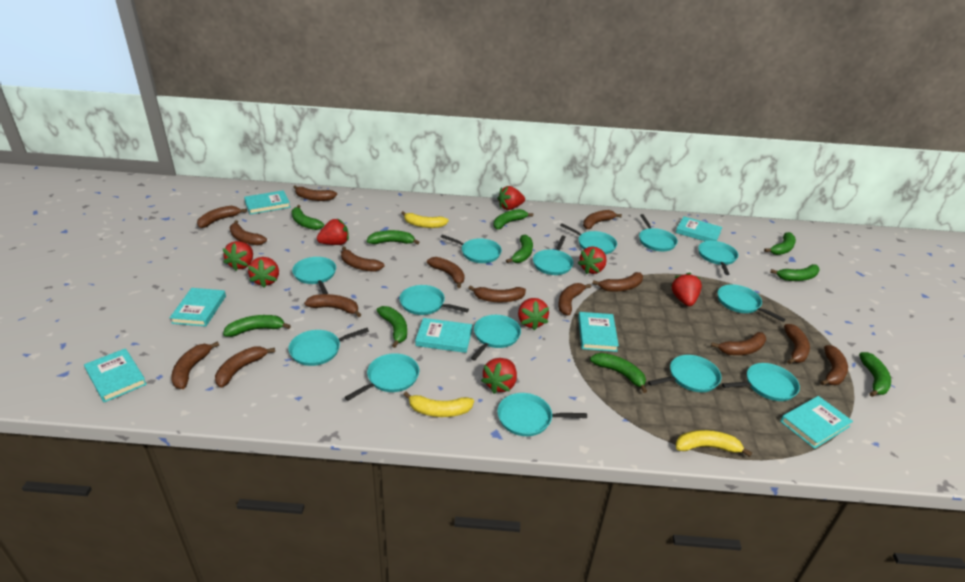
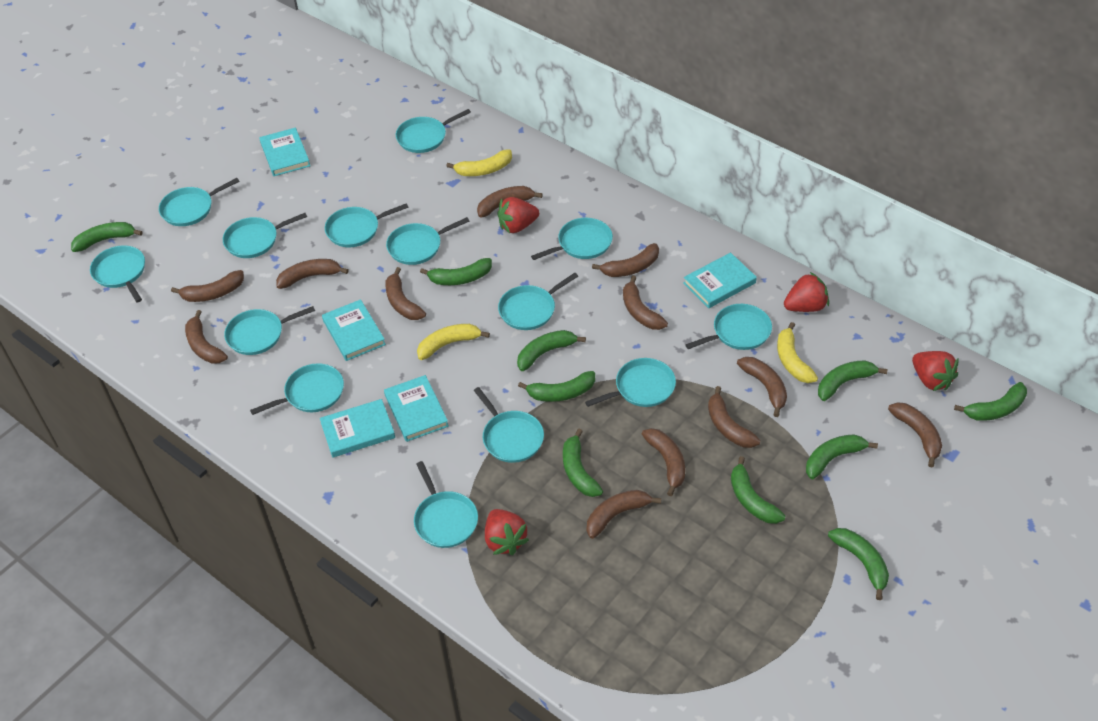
brown banana: 15 -> 12
red strawberry: 8 -> 4
turquoise book: 7 -> 5

